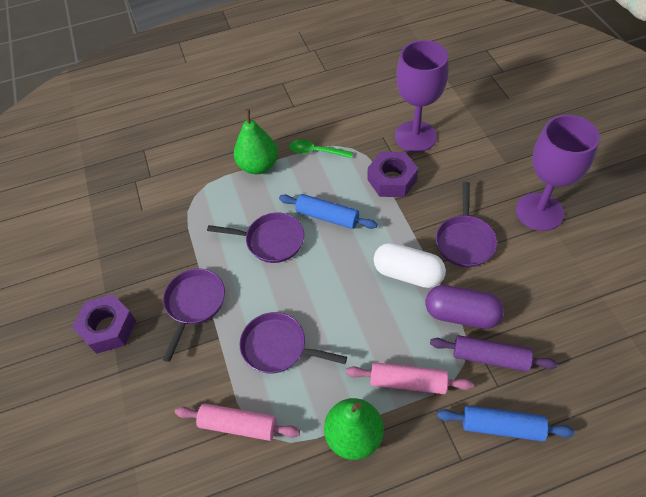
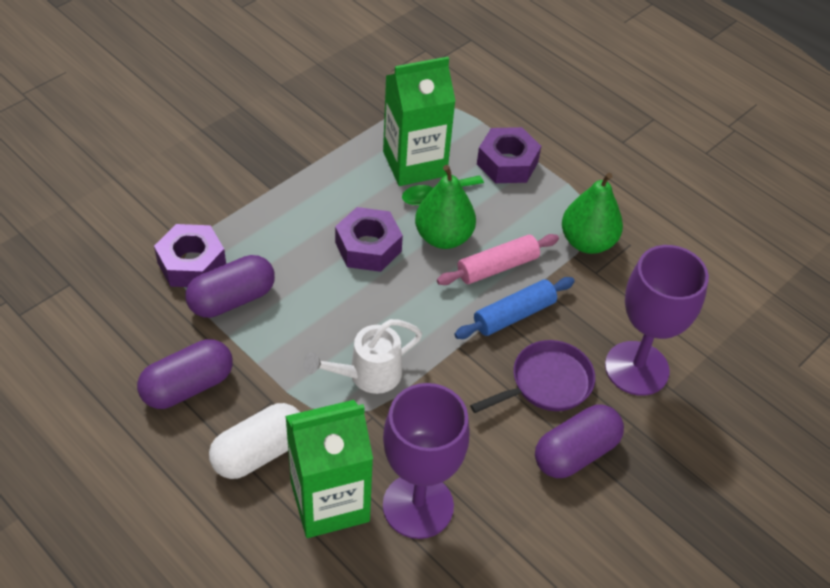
blue rolling pin: 2 -> 1
green carton: 0 -> 2
pink rolling pin: 2 -> 1
purple capsule: 1 -> 3
purple nut: 2 -> 3
purple pan: 4 -> 1
purple rolling pin: 1 -> 0
white watering can: 0 -> 1

